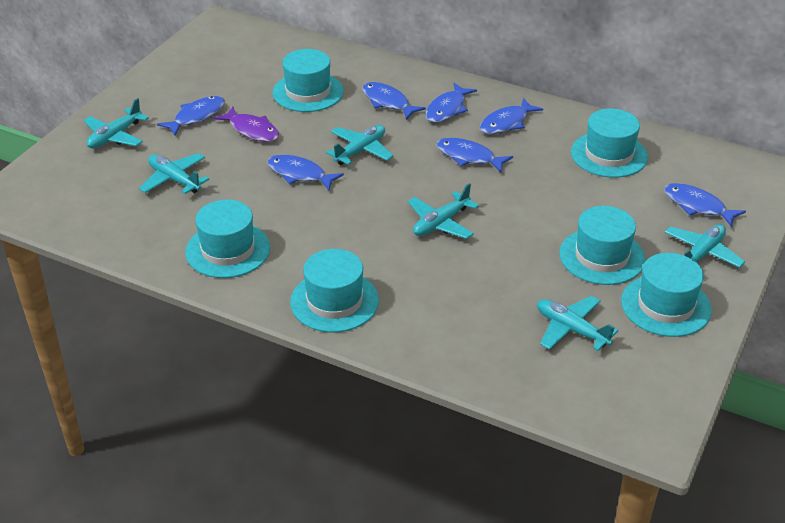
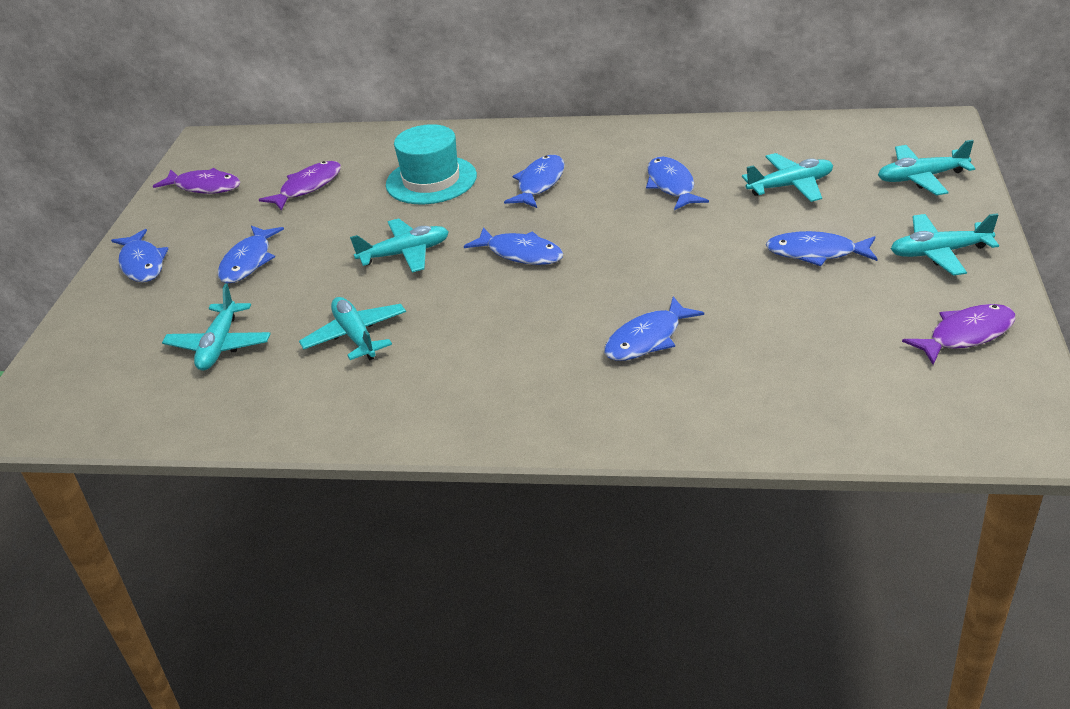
purple fish: 1 -> 3
turquoise hat: 6 -> 1

